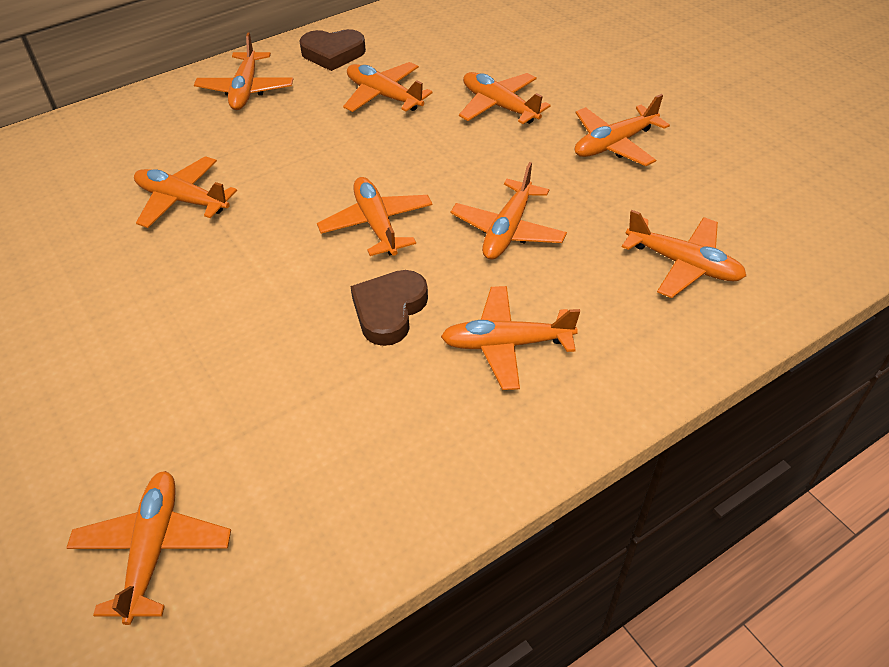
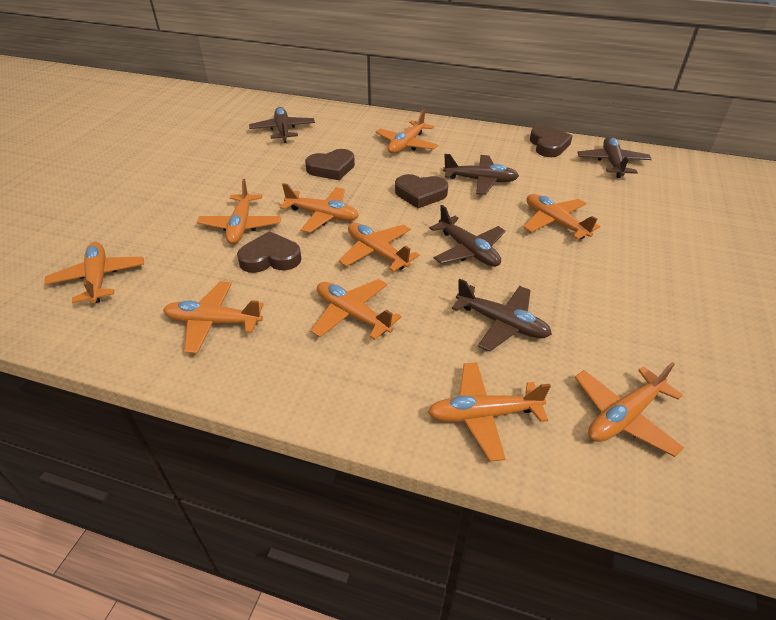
brown heart: 2 -> 4
brown plane: 0 -> 5

